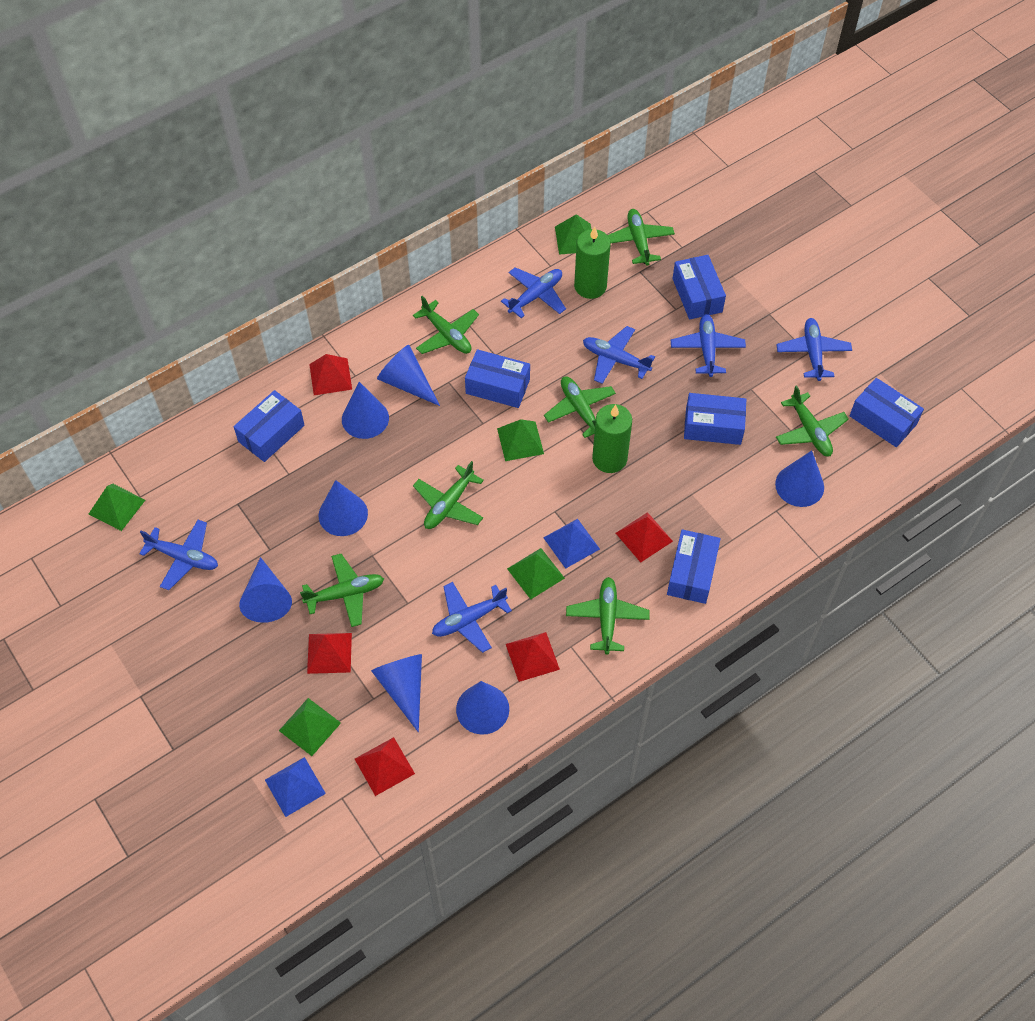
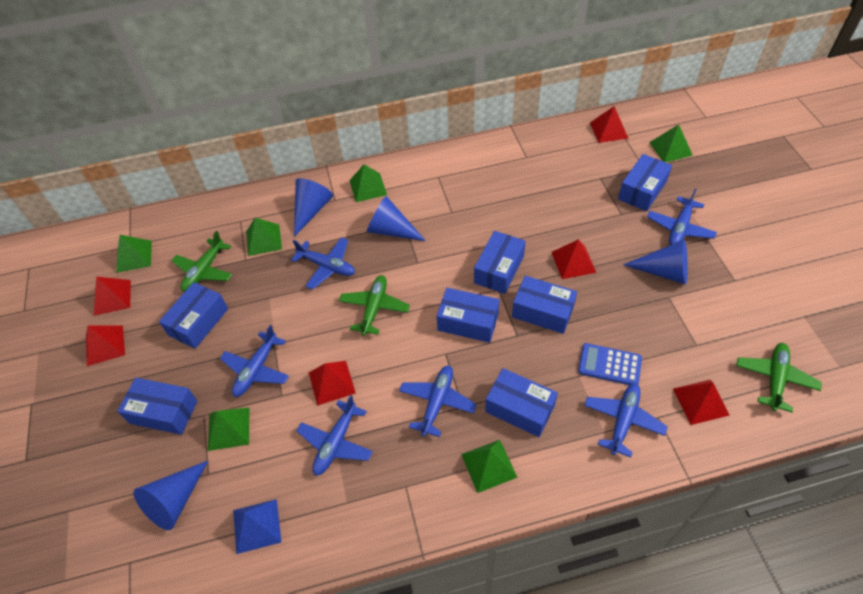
blue box: 6 -> 7
blue calculator: 0 -> 1
blue cone: 7 -> 4
blue pyramid: 2 -> 1
green candle: 2 -> 0
green plane: 7 -> 3
green pyramid: 5 -> 6
red pyramid: 5 -> 6

